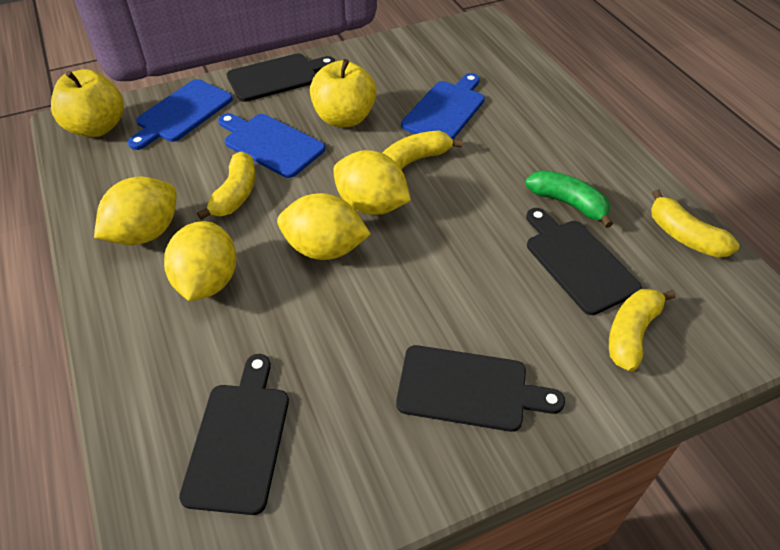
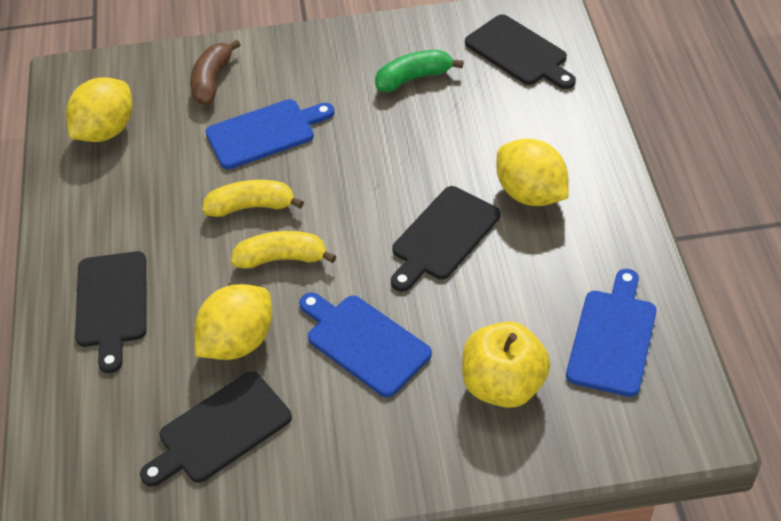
brown banana: 0 -> 1
yellow apple: 2 -> 1
yellow banana: 4 -> 2
yellow lemon: 4 -> 3

